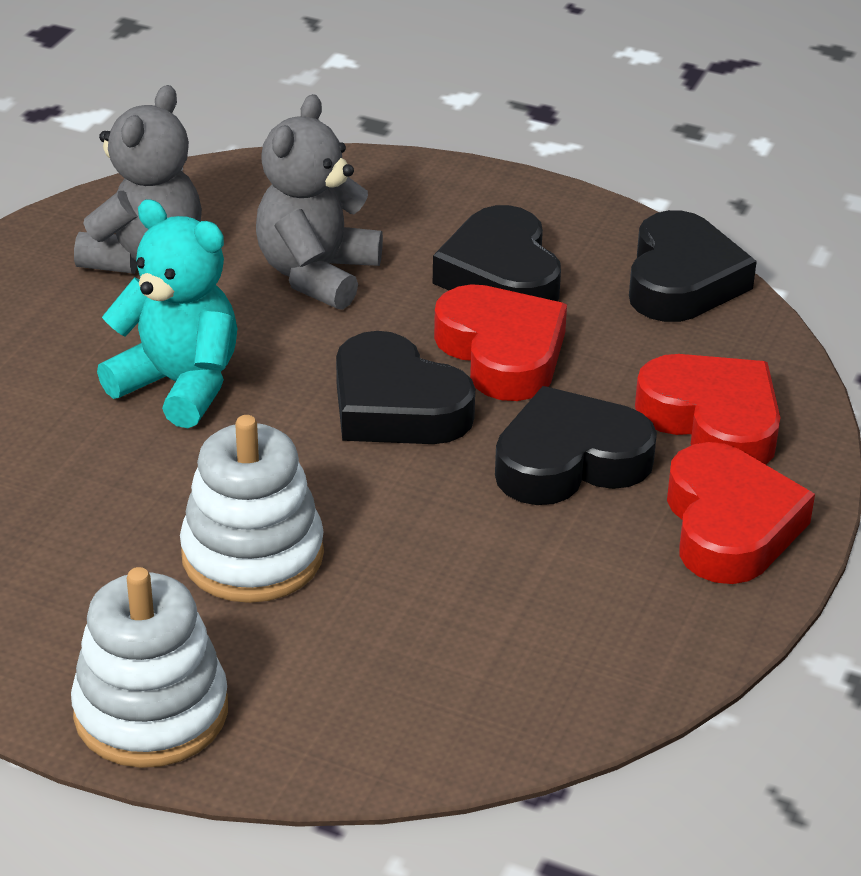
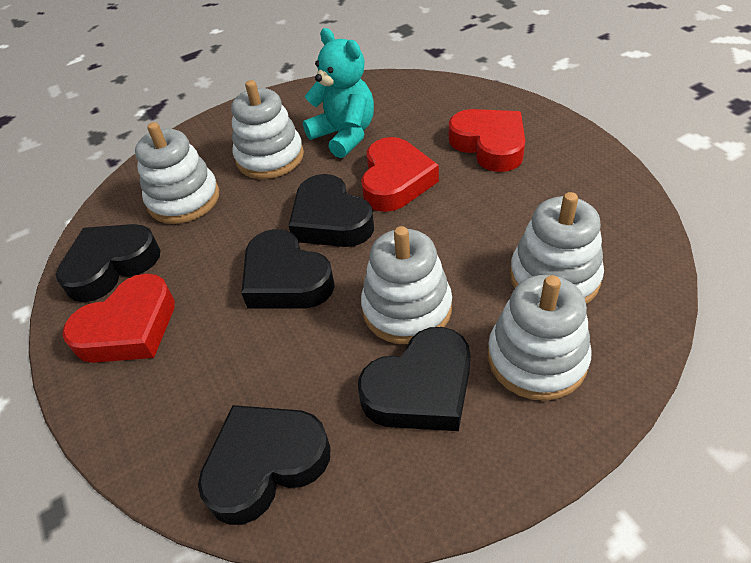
black heart: 4 -> 5
grey teddy bear: 2 -> 0
white stacking toy: 2 -> 5

